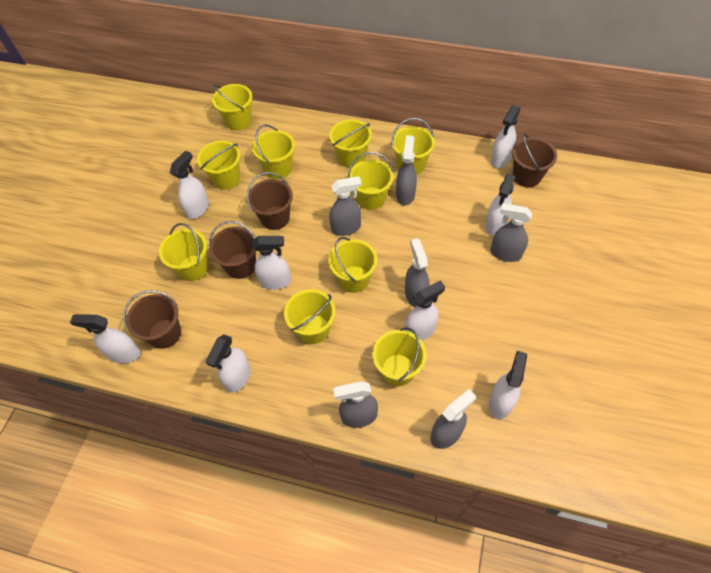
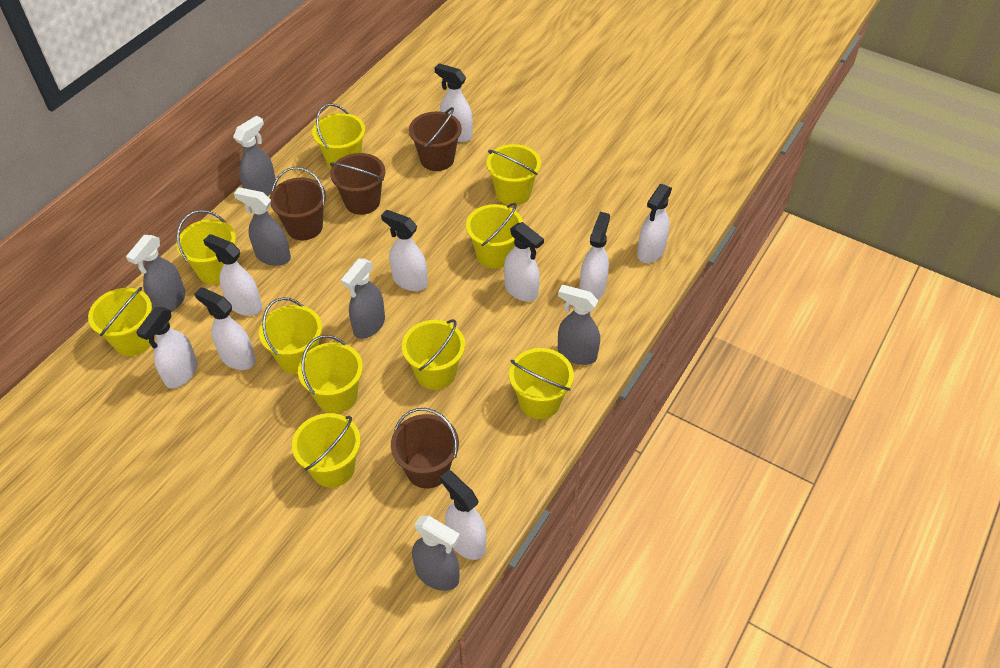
white spray bottle: 8 -> 9

